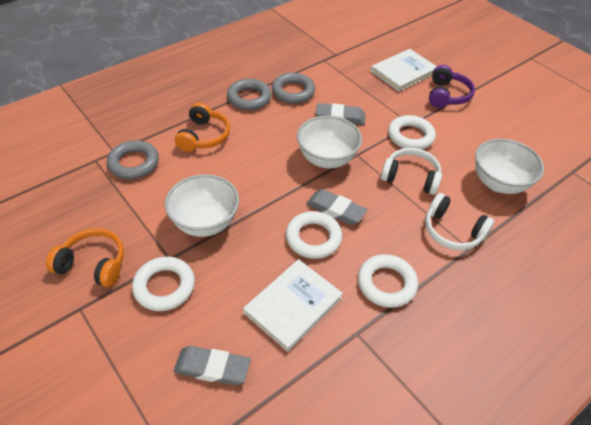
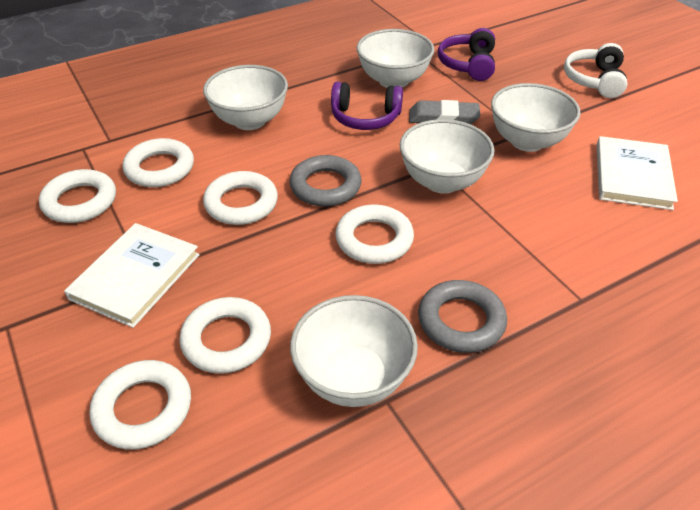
grey eraser: 3 -> 1
grey ring: 3 -> 2
orange headphones: 2 -> 0
purple headphones: 1 -> 2
white bowl: 3 -> 5
white headphones: 2 -> 1
white ring: 4 -> 6

